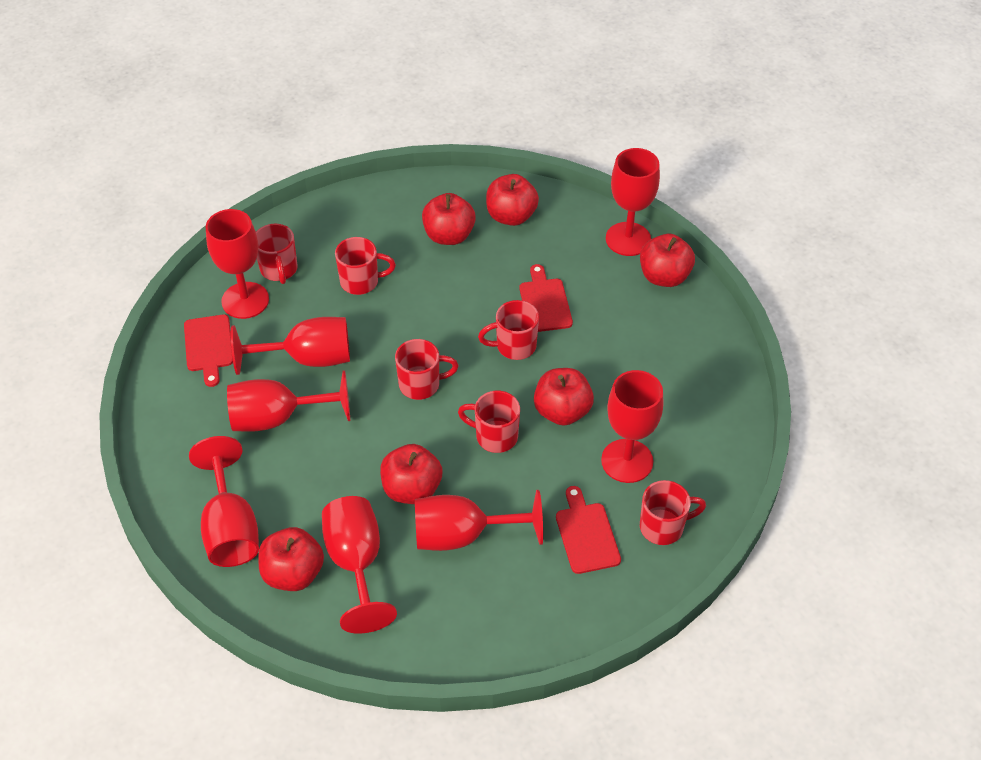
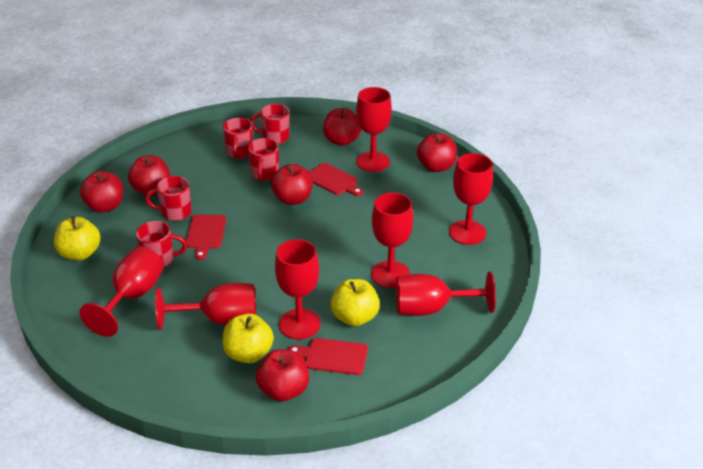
red goblet: 8 -> 7
red mug: 6 -> 5
yellow apple: 0 -> 3

